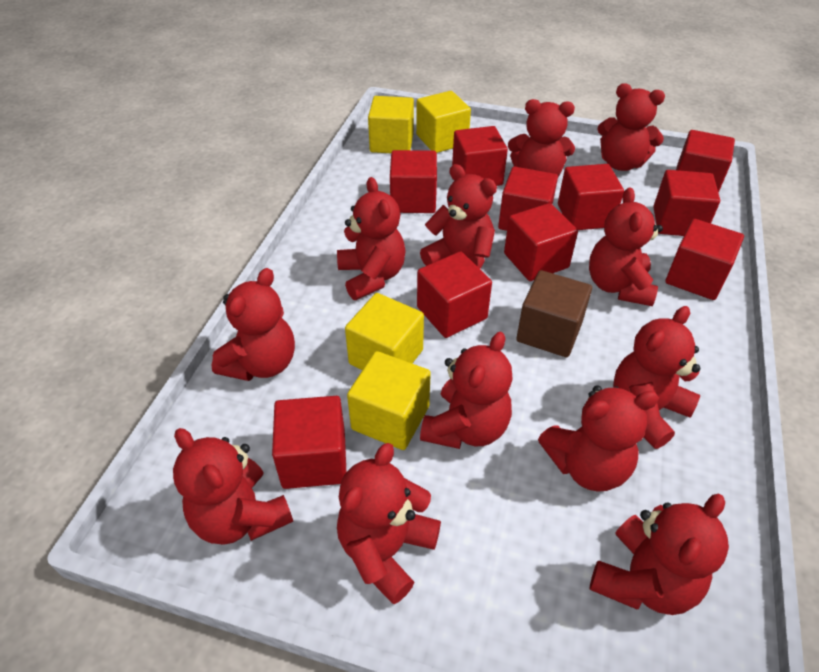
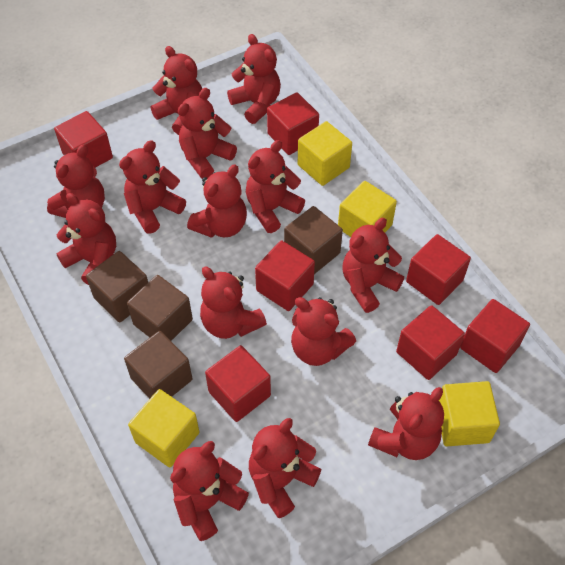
brown cube: 1 -> 4
red cube: 10 -> 7
red teddy bear: 12 -> 14

